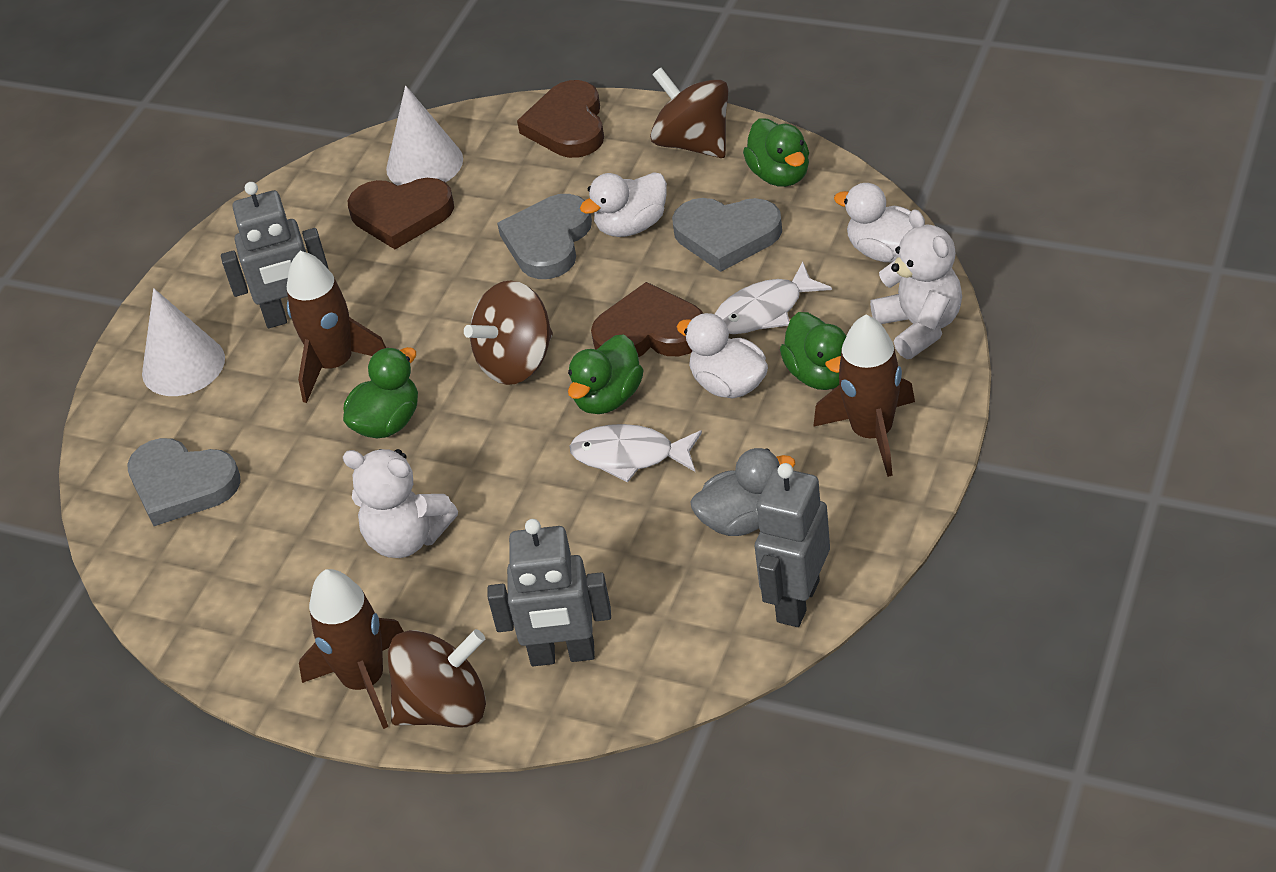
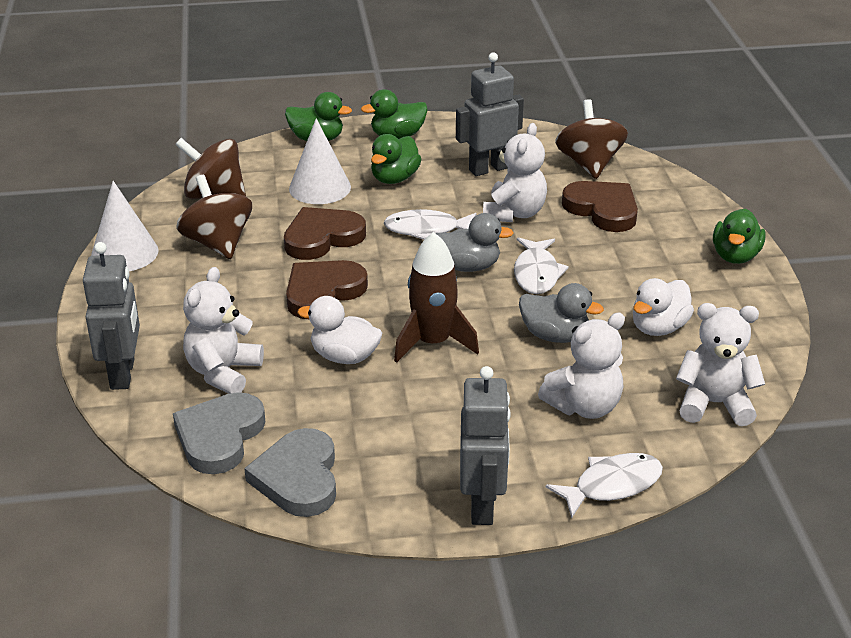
brown rocket: 3 -> 1
grey duck: 1 -> 2
grey heart: 3 -> 2
white duck: 3 -> 2
white fish: 2 -> 3
white teddy bear: 2 -> 4

